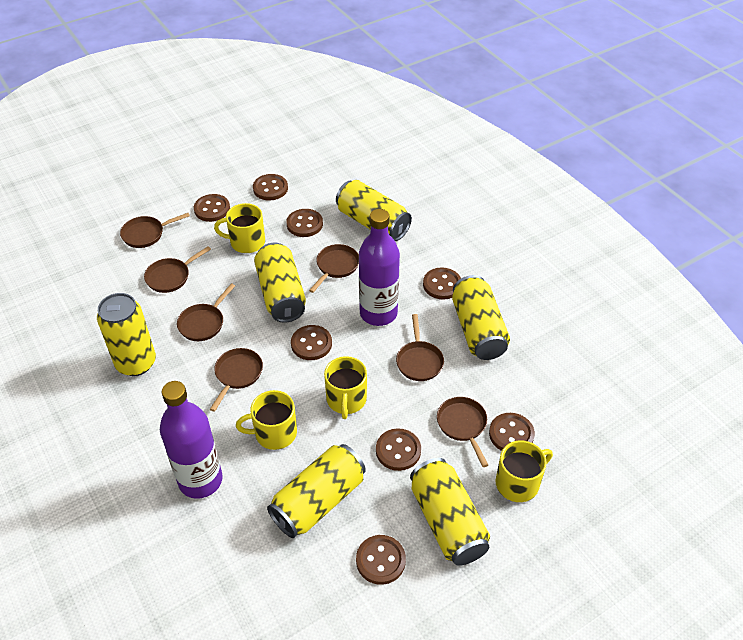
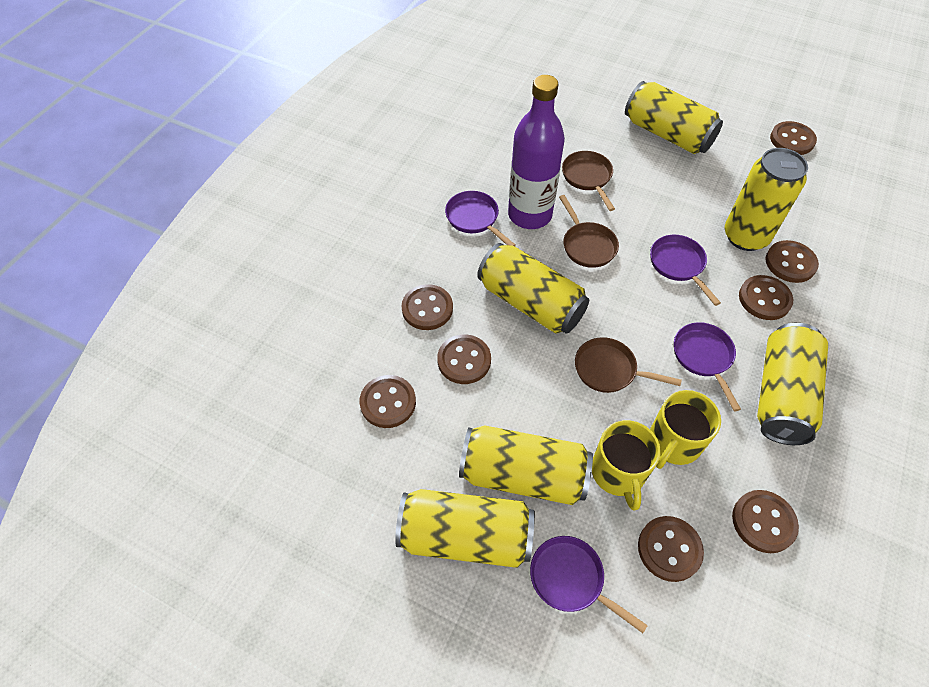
brown pan: 7 -> 3
purple bottle: 2 -> 1
purple pan: 0 -> 4
yellow mug: 4 -> 2

